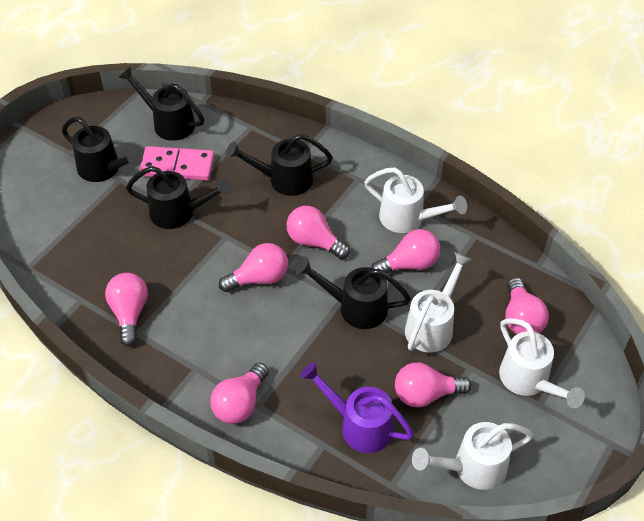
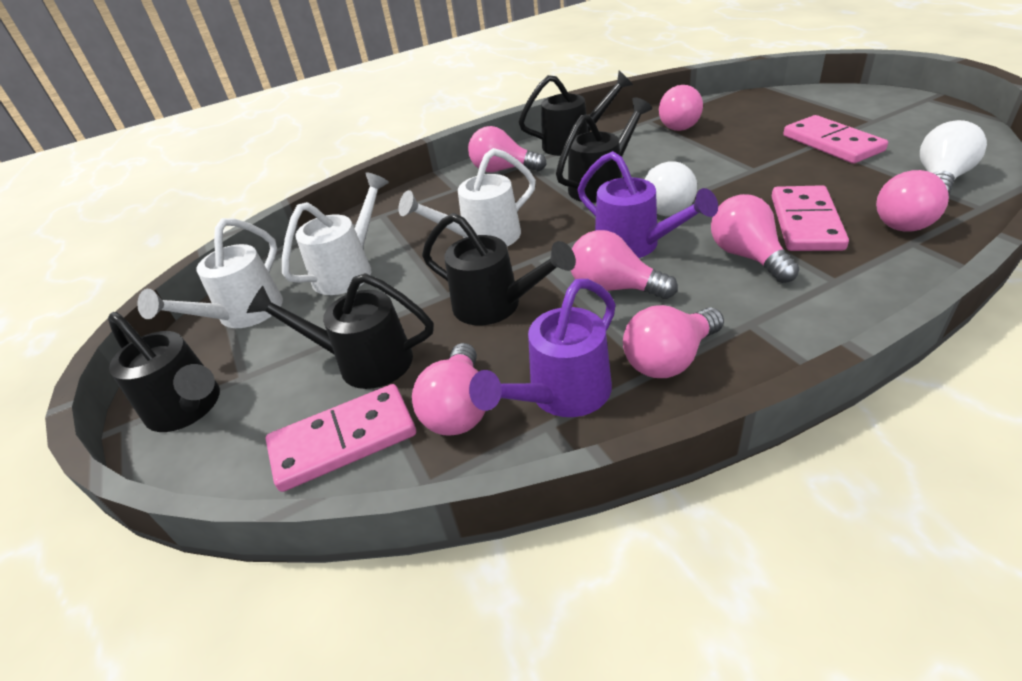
pink domino: 1 -> 3
purple watering can: 1 -> 2
white light bulb: 0 -> 2
white watering can: 4 -> 3

